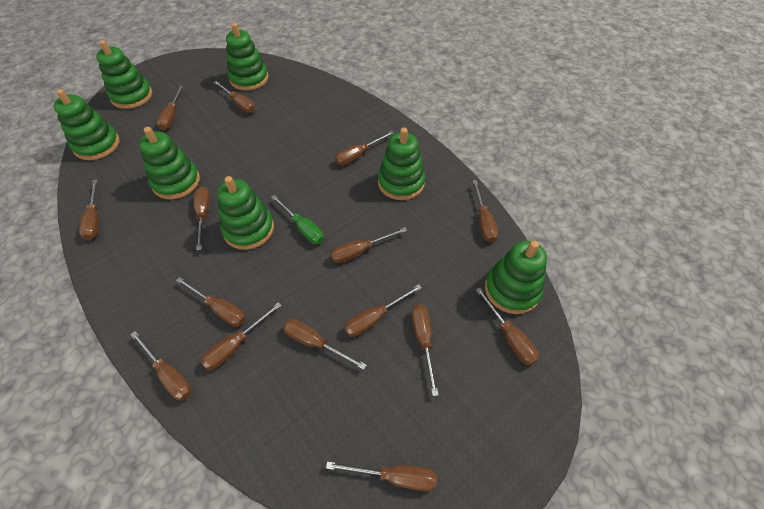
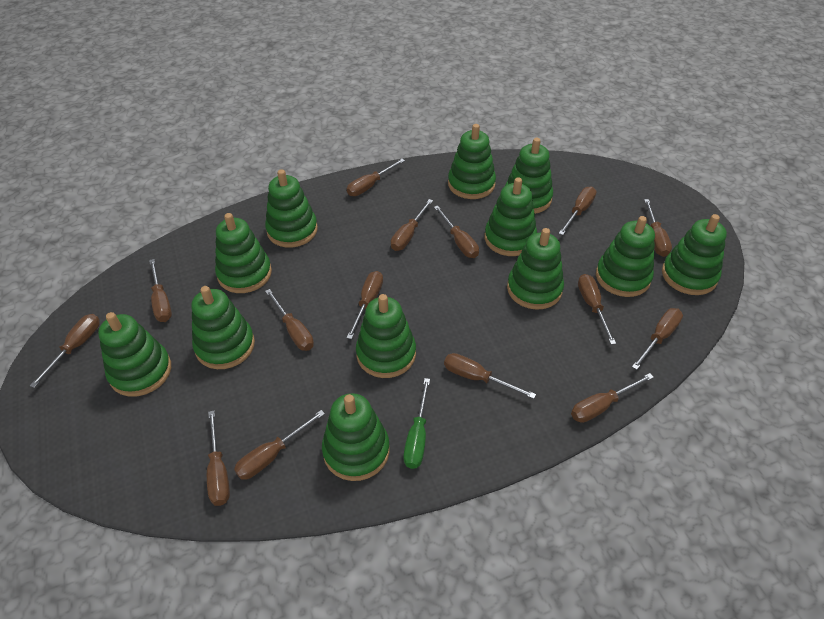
green stacking toy: 7 -> 12

